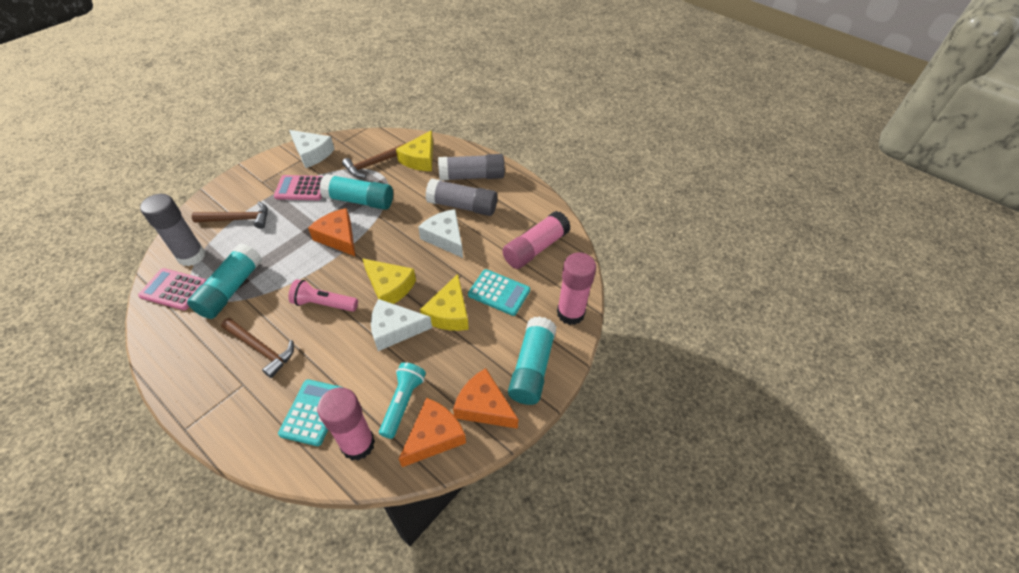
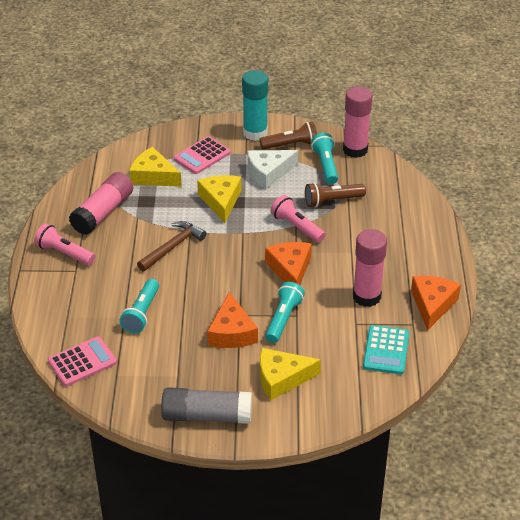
brown flashlight: 0 -> 2
brown hammer: 3 -> 1
grey glue stick: 3 -> 1
pink flashlight: 1 -> 2
turquoise calculator: 2 -> 1
turquoise flashlight: 1 -> 3
turquoise glue stick: 3 -> 1
white cheese: 3 -> 1

